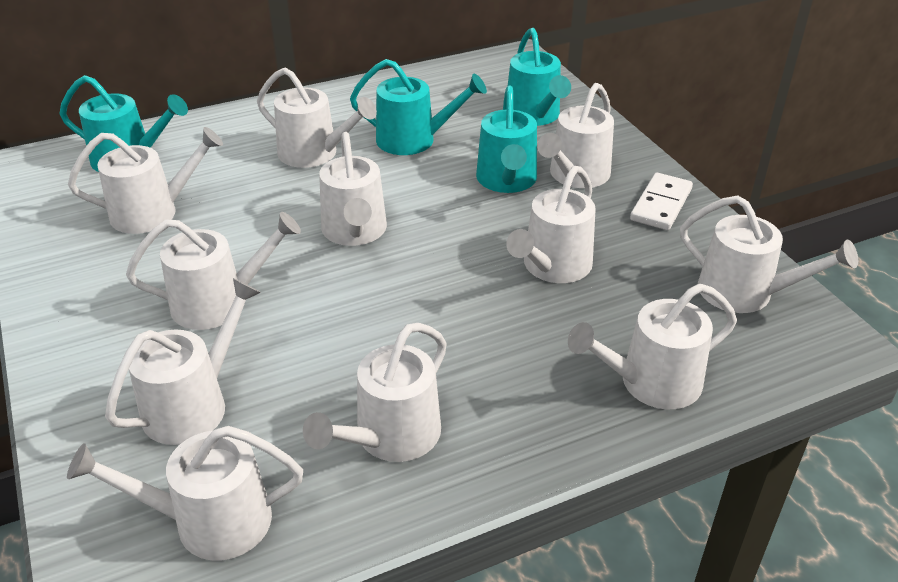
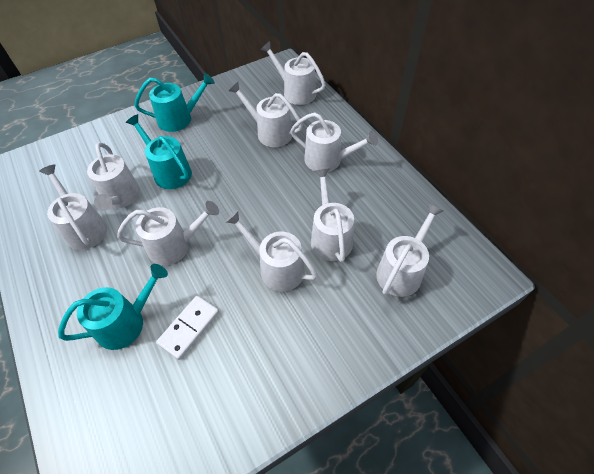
turquoise watering can: 4 -> 3
white watering can: 11 -> 9

